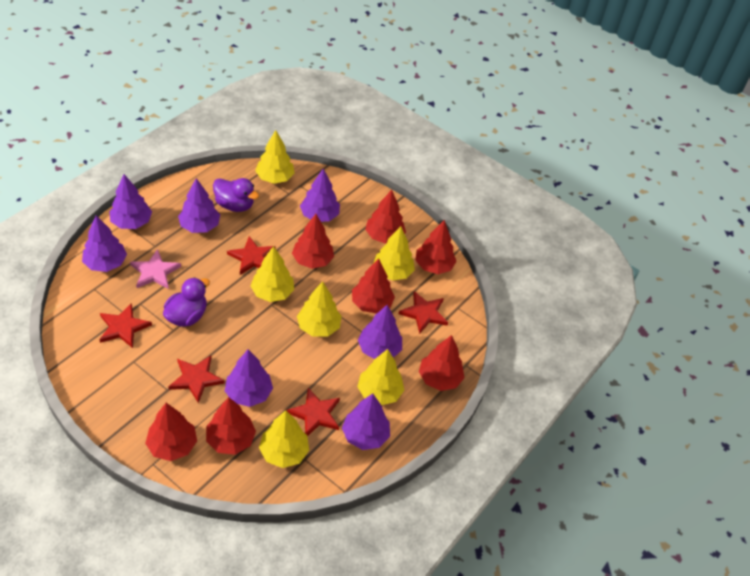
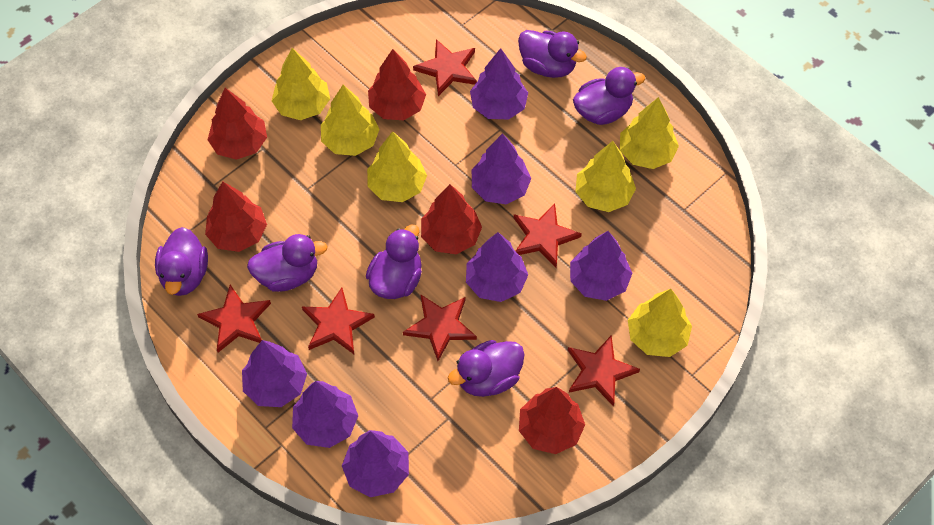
pink star: 1 -> 0
purple duck: 2 -> 6
red star: 5 -> 6
red tree: 7 -> 5

